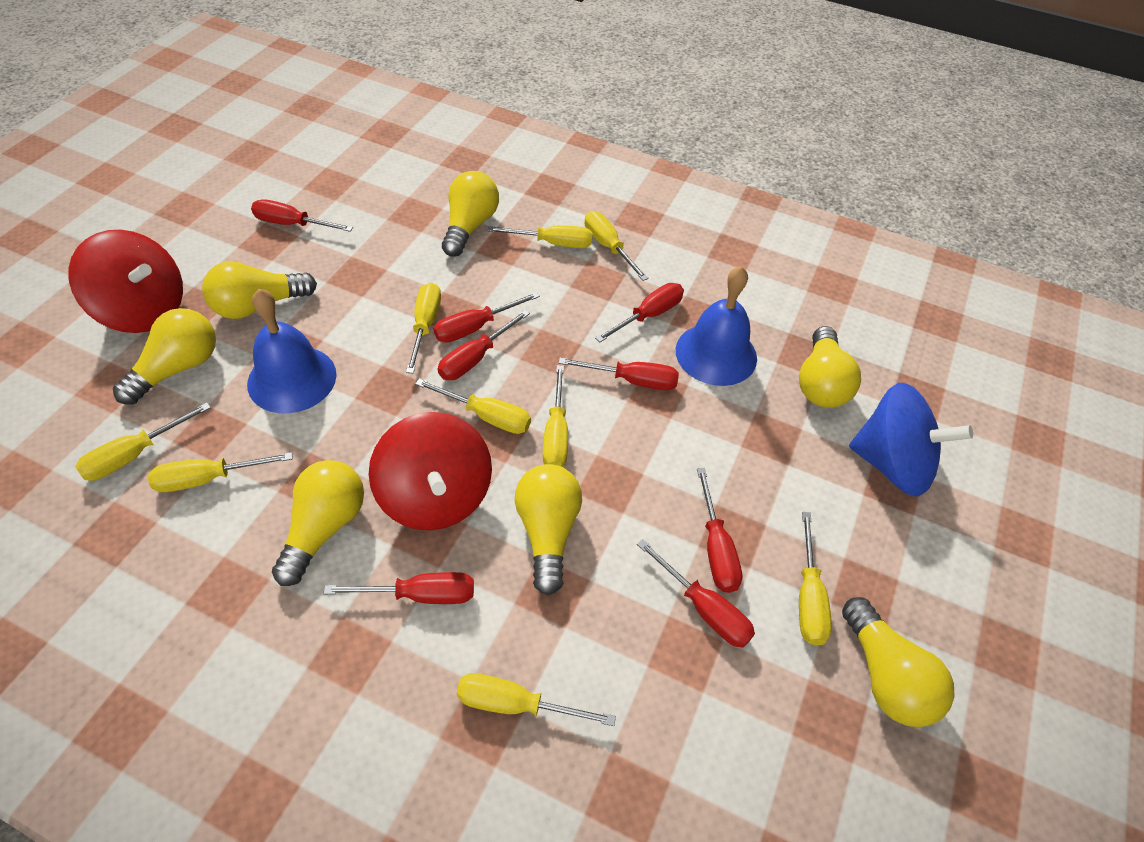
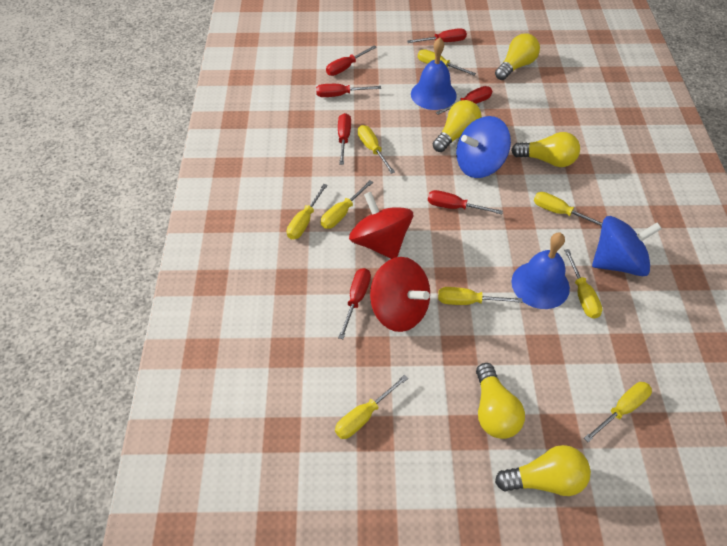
blue spinning top: 1 -> 2
red screwdriver: 8 -> 7
yellow light bulb: 7 -> 5

